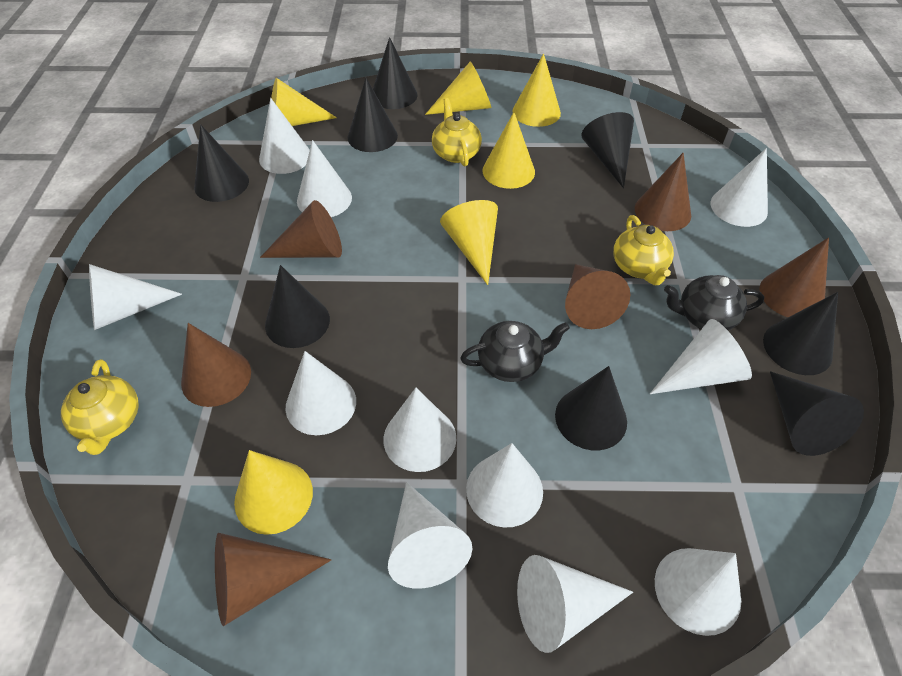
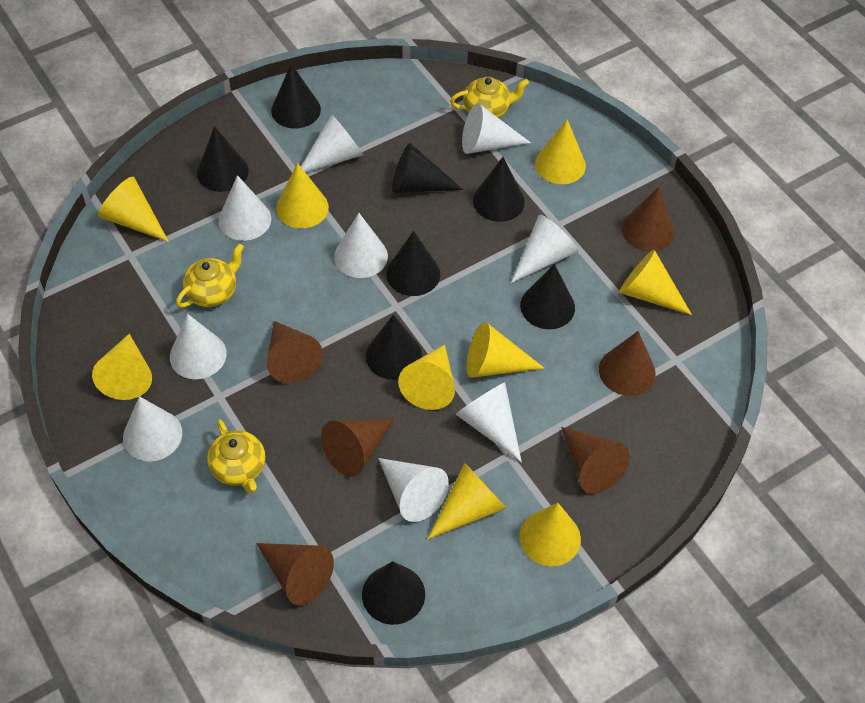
black teapot: 2 -> 0
white cone: 11 -> 9
yellow cone: 6 -> 9

